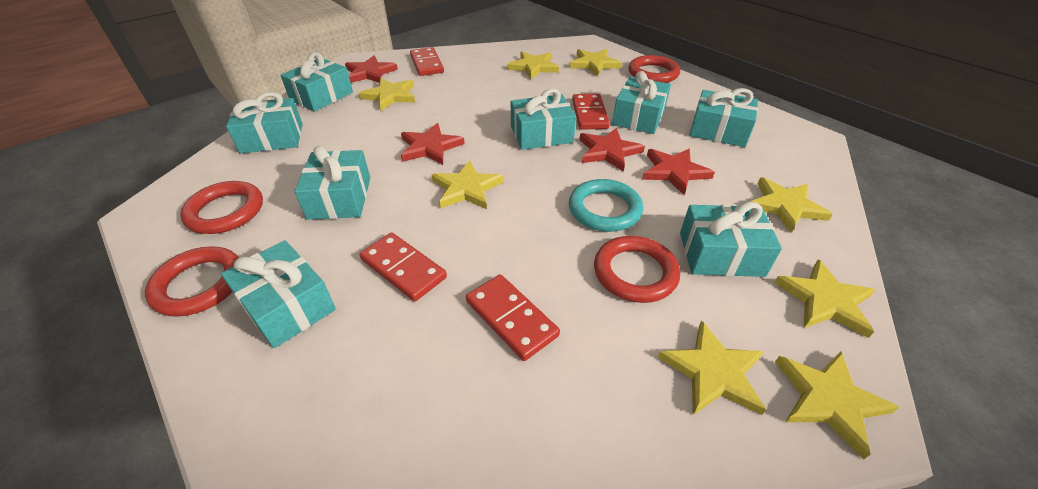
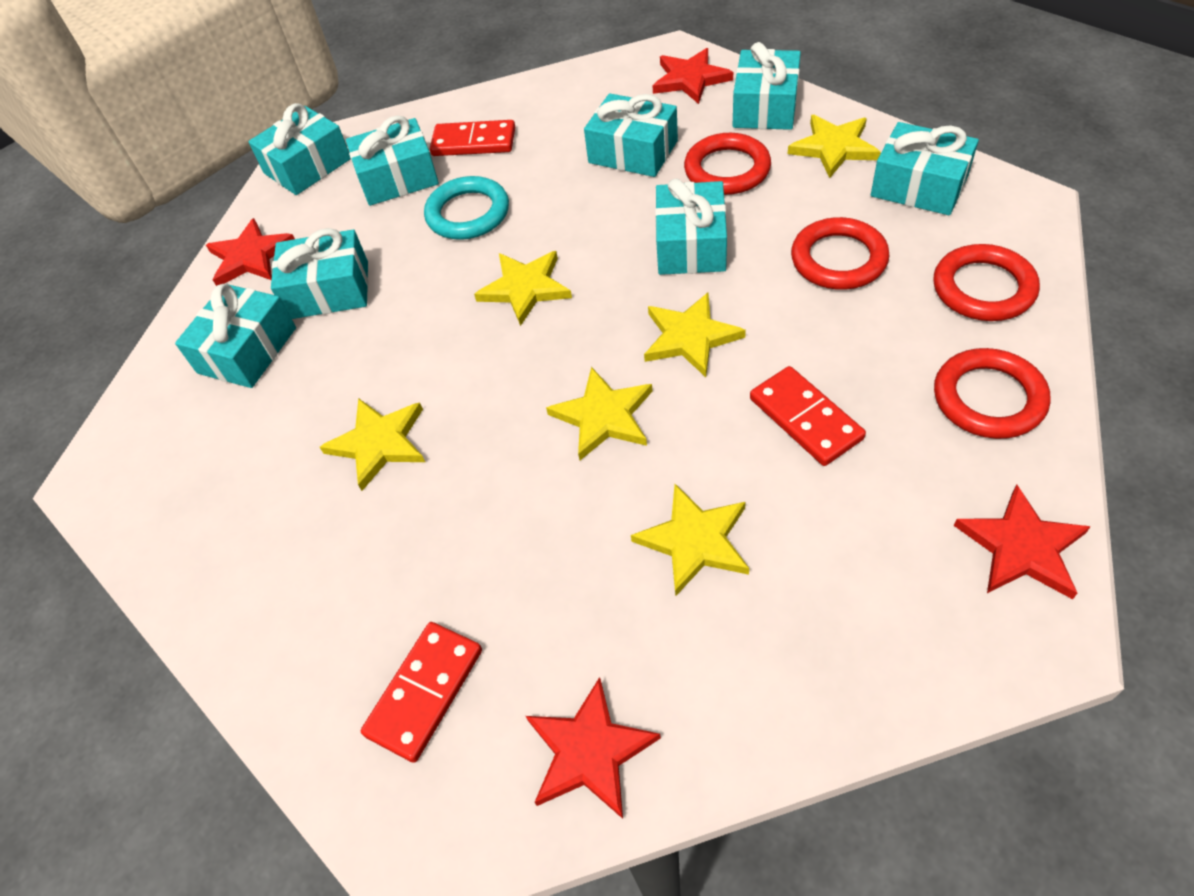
red domino: 4 -> 3
yellow star: 8 -> 6

